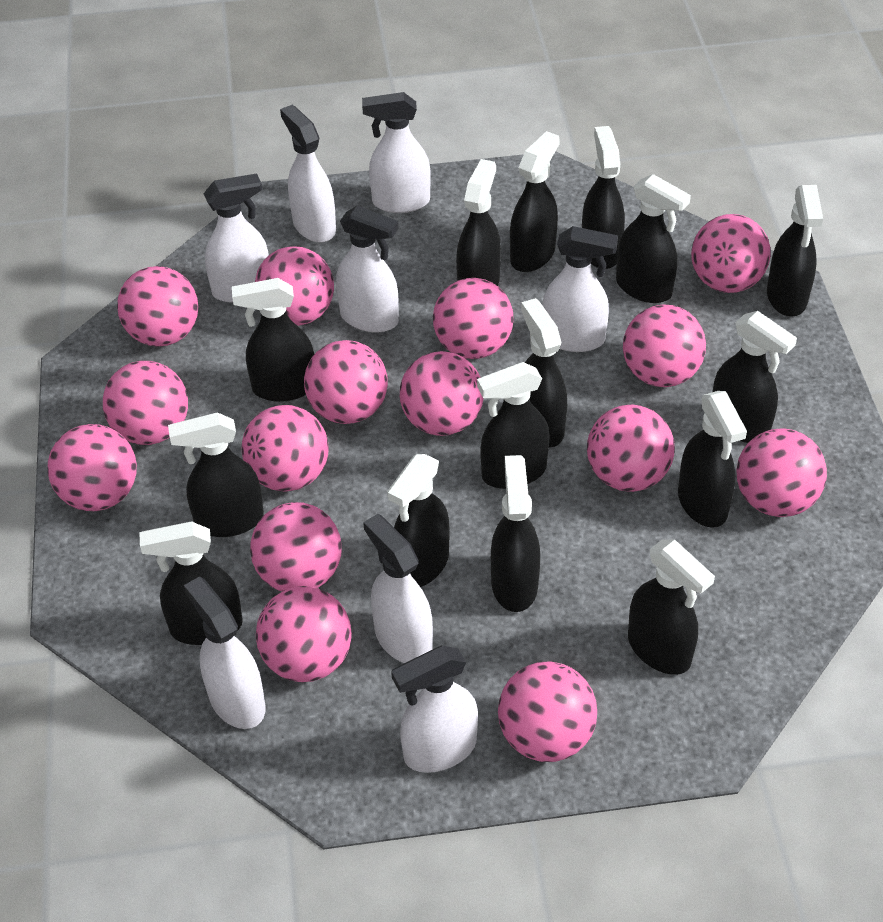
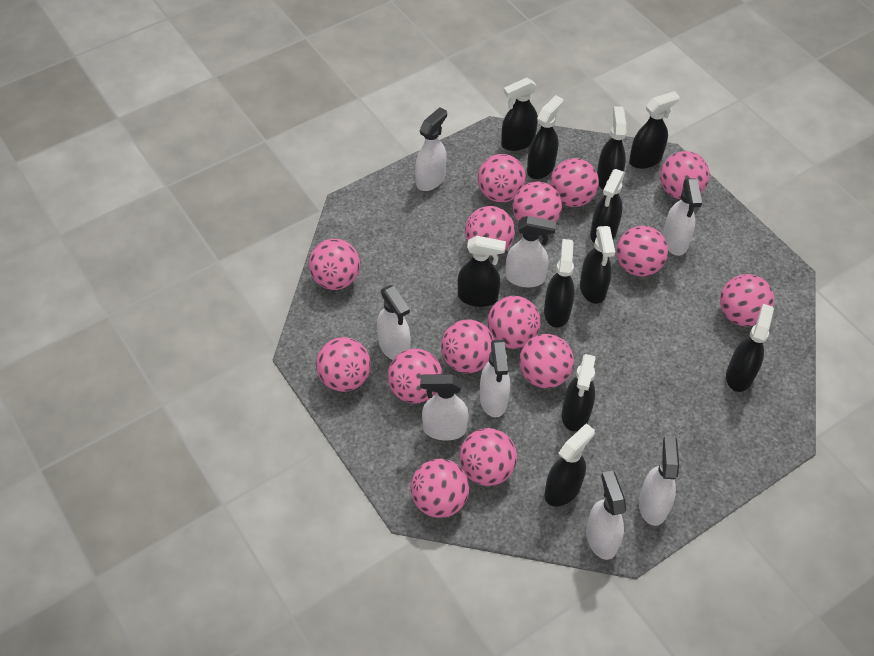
black spray bottle: 15 -> 11

